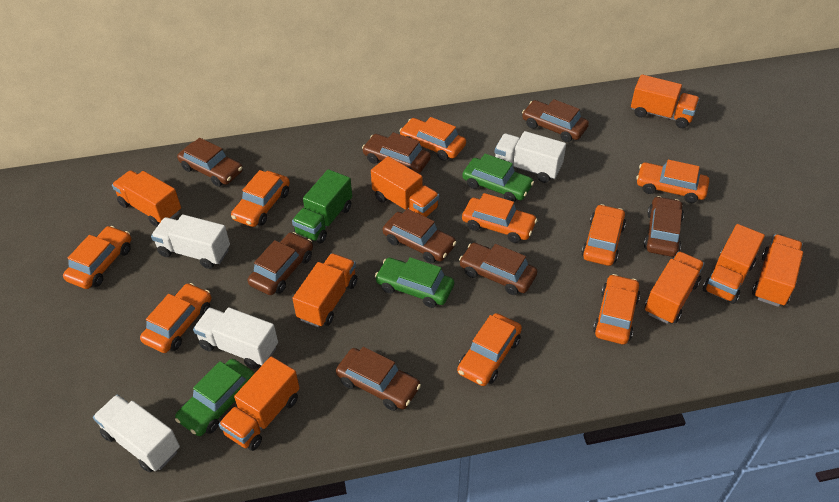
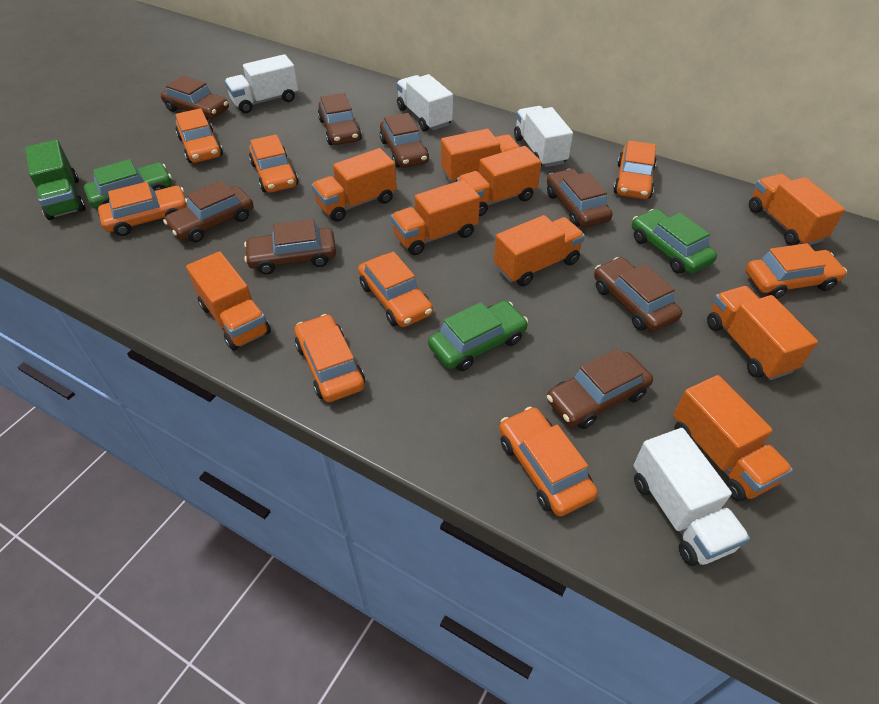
orange car: 9 -> 8
orange truck: 8 -> 9

